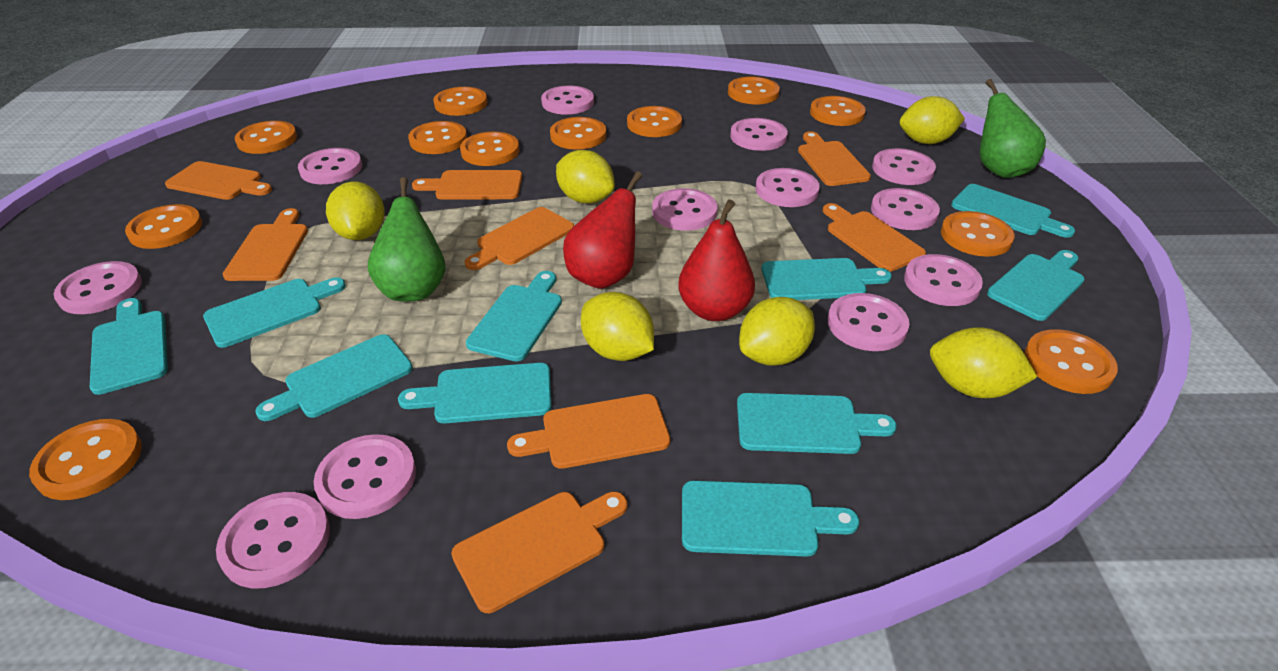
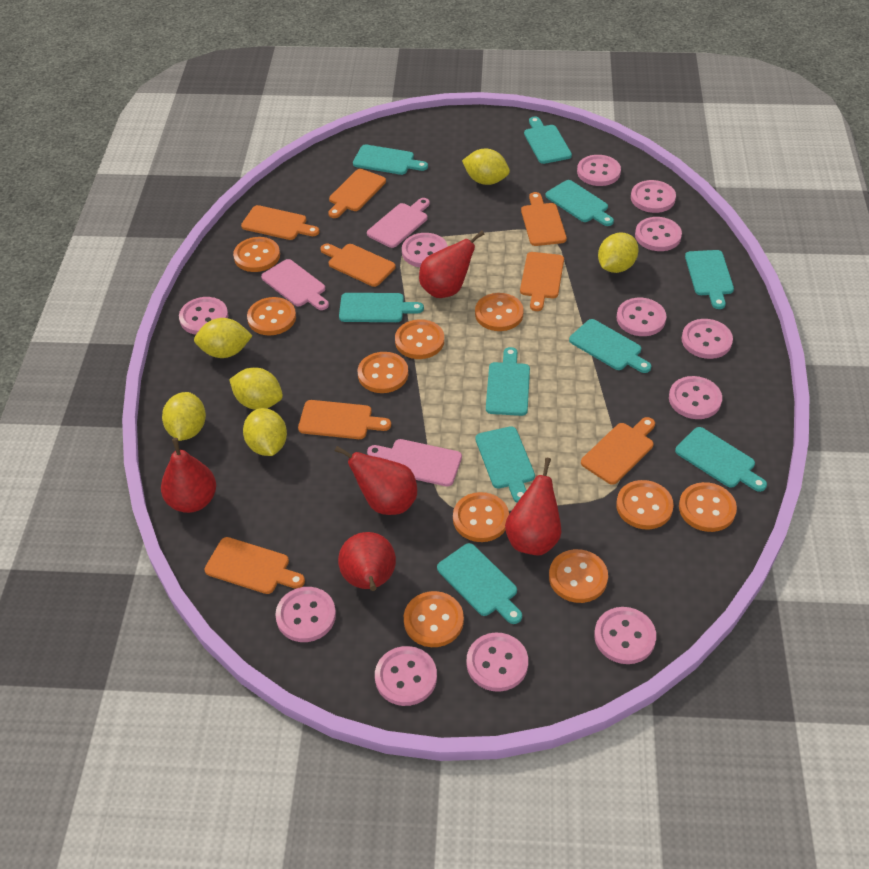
green pear: 2 -> 0
orange button: 12 -> 10
pink cutting board: 0 -> 3
red pear: 2 -> 5

